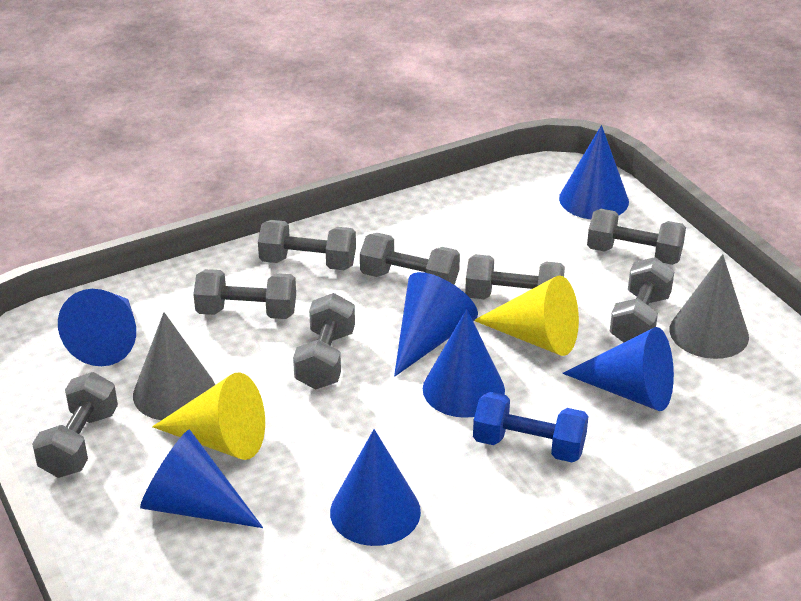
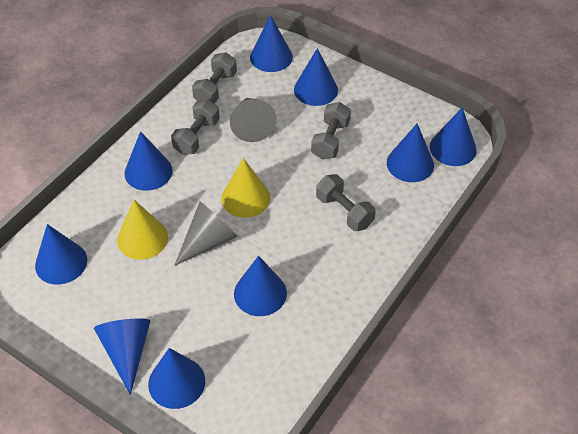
blue cone: 7 -> 9
blue dumbbell: 1 -> 0
grey dumbbell: 8 -> 4

